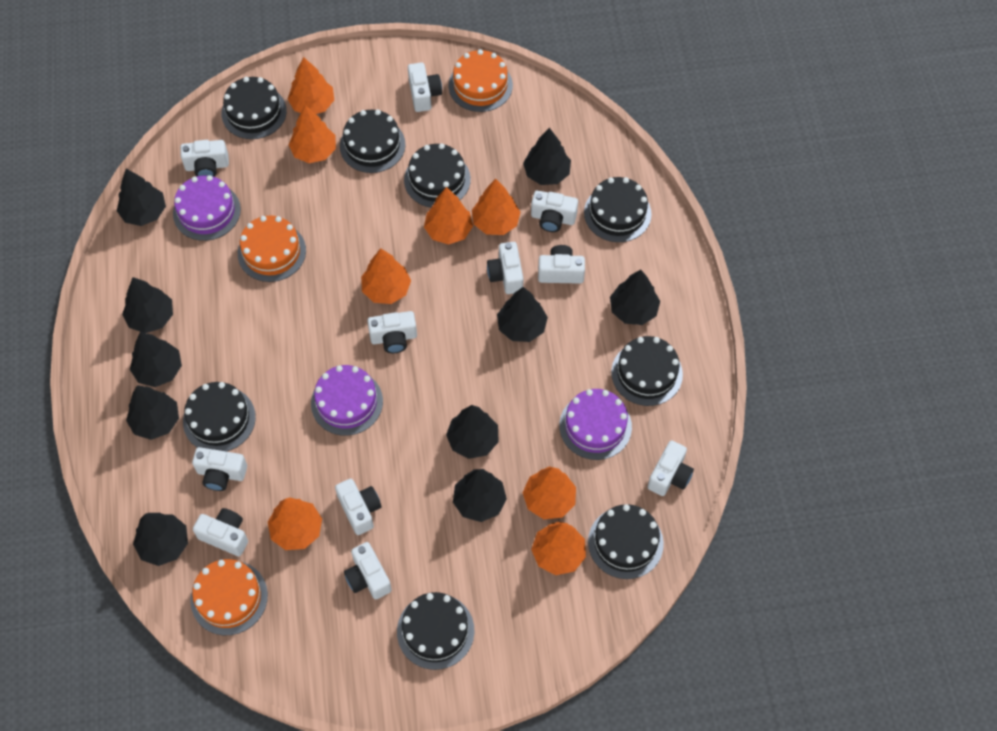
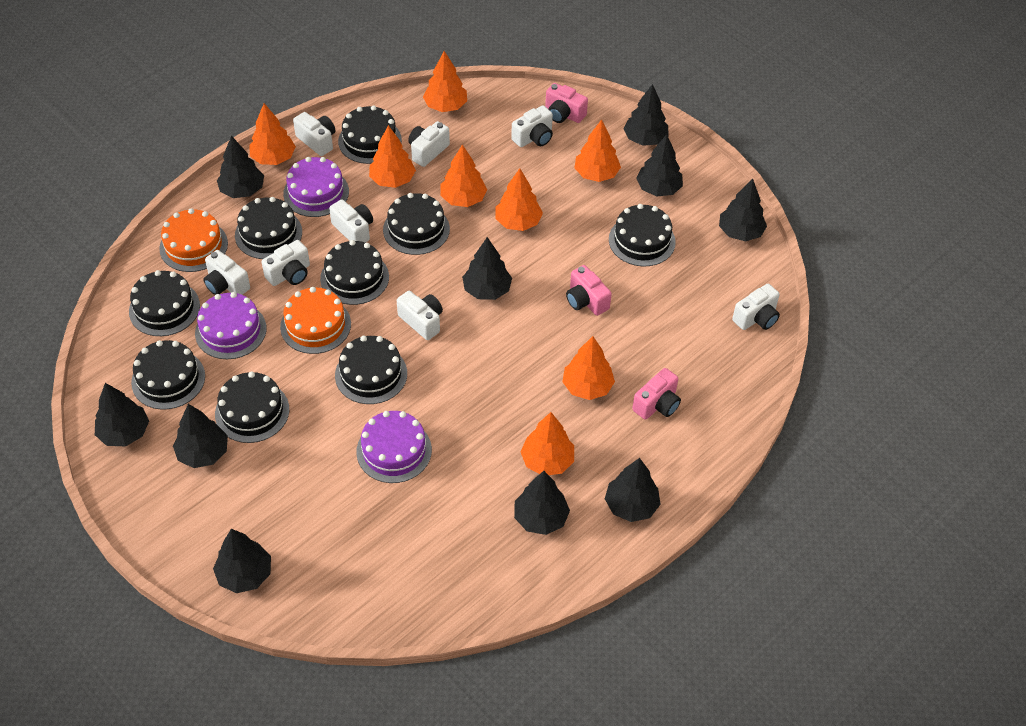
black cake: 8 -> 9
orange cake: 3 -> 2
pink camera: 0 -> 3
white camera: 11 -> 8

